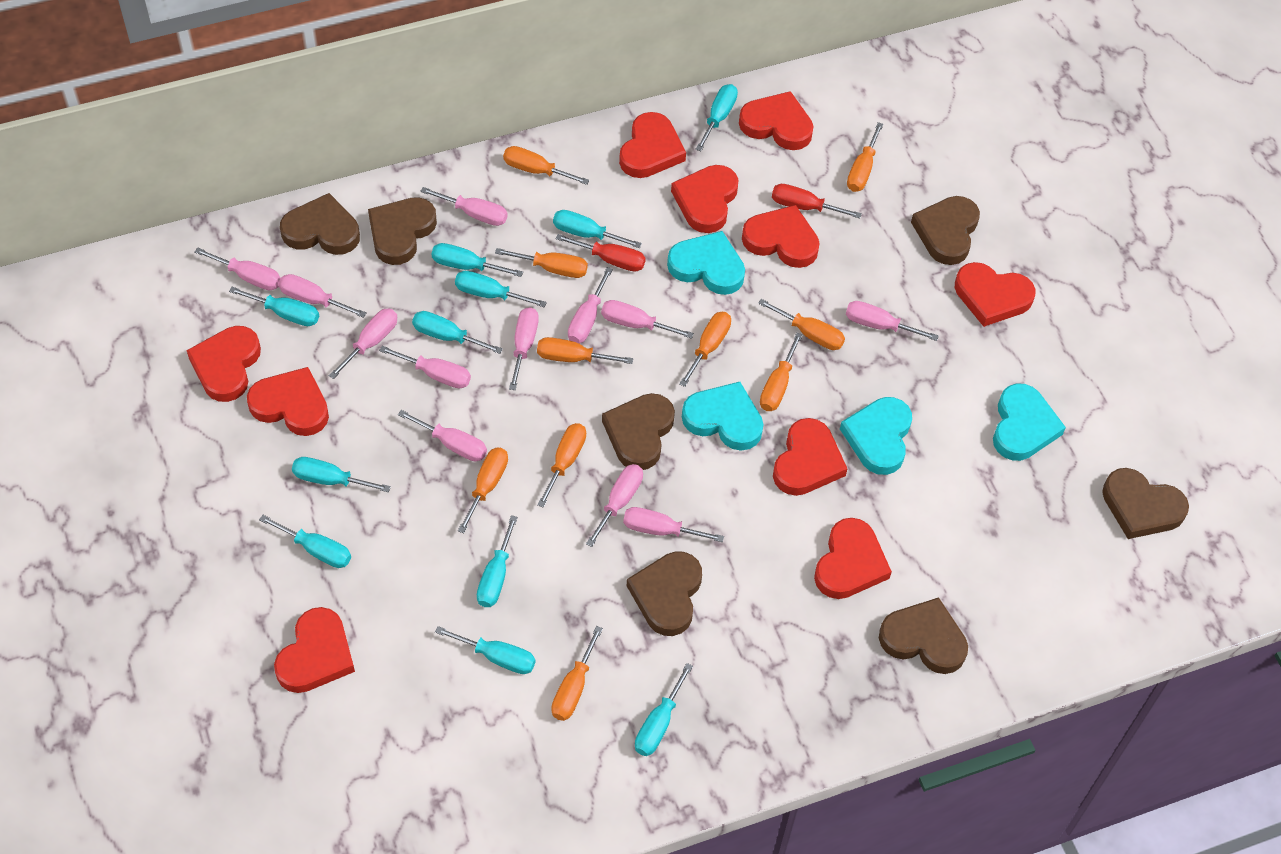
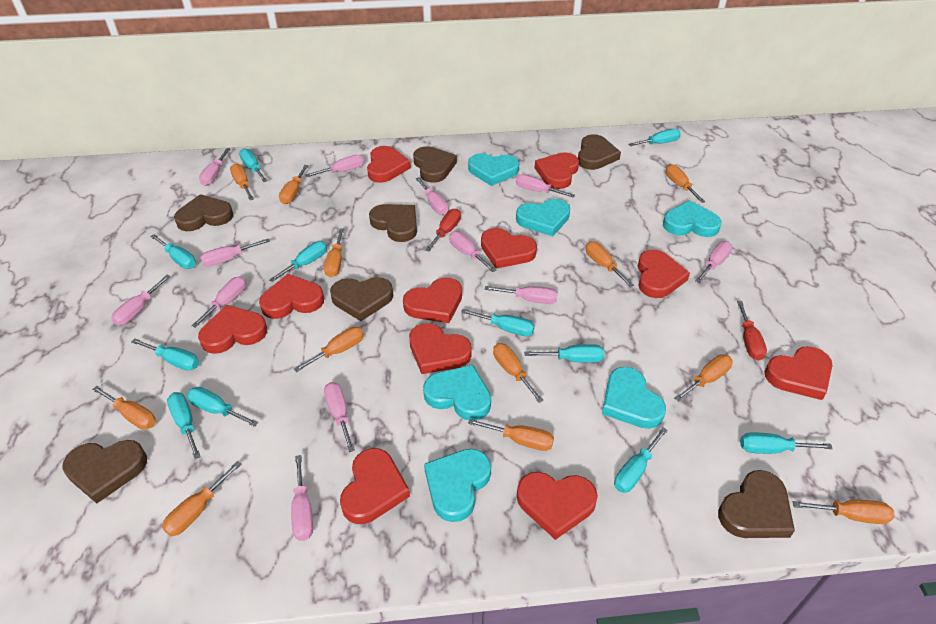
orange screwdriver: 10 -> 12
red heart: 10 -> 11
turquoise heart: 4 -> 6

